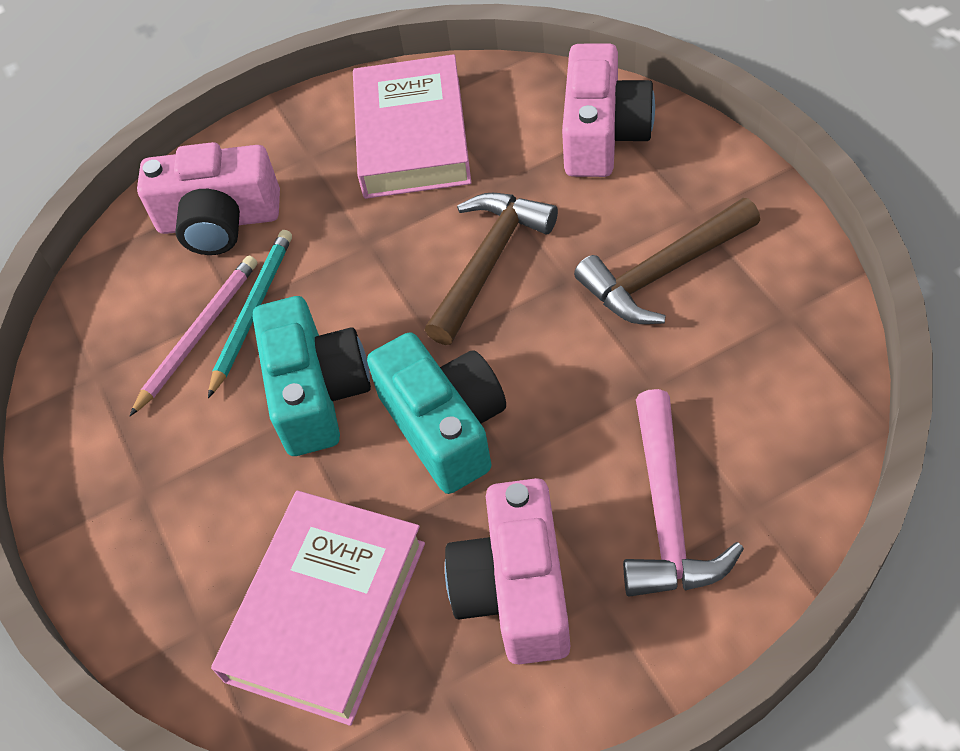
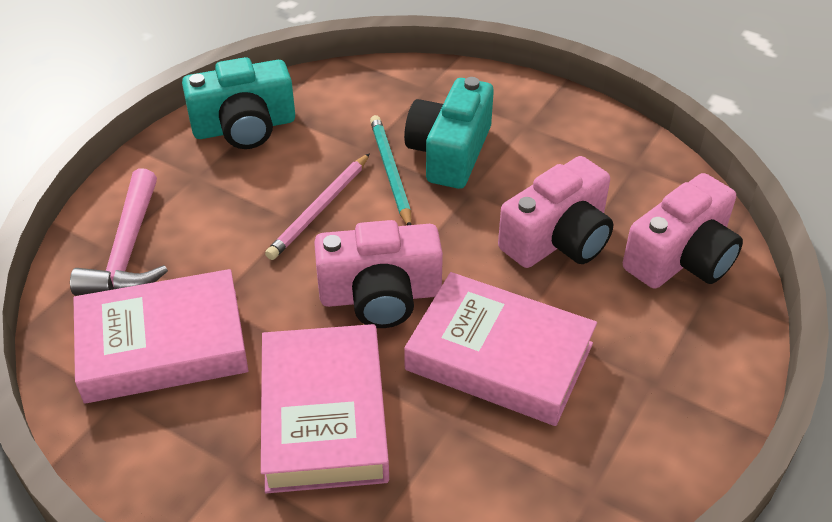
brown hammer: 2 -> 0
pink book: 2 -> 3

